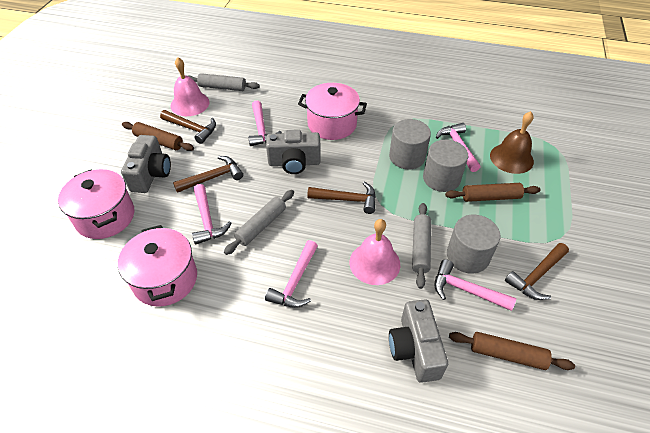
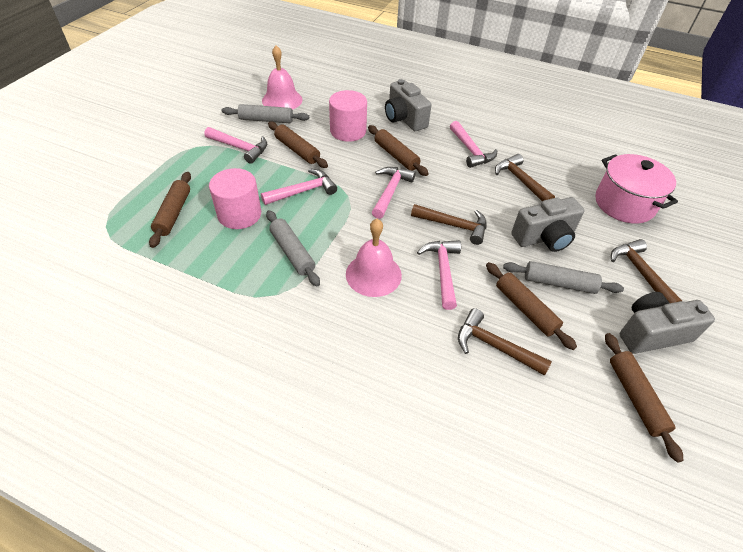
brown bell: 1 -> 0
brown rolling pin: 3 -> 5
grey cylinder: 3 -> 0
pink cylinder: 0 -> 2
pink pot: 3 -> 1

